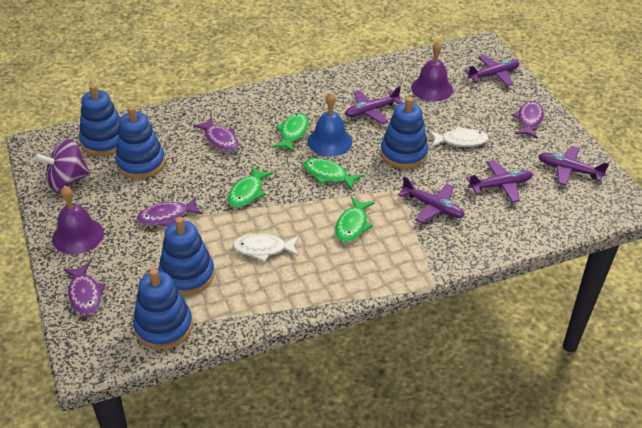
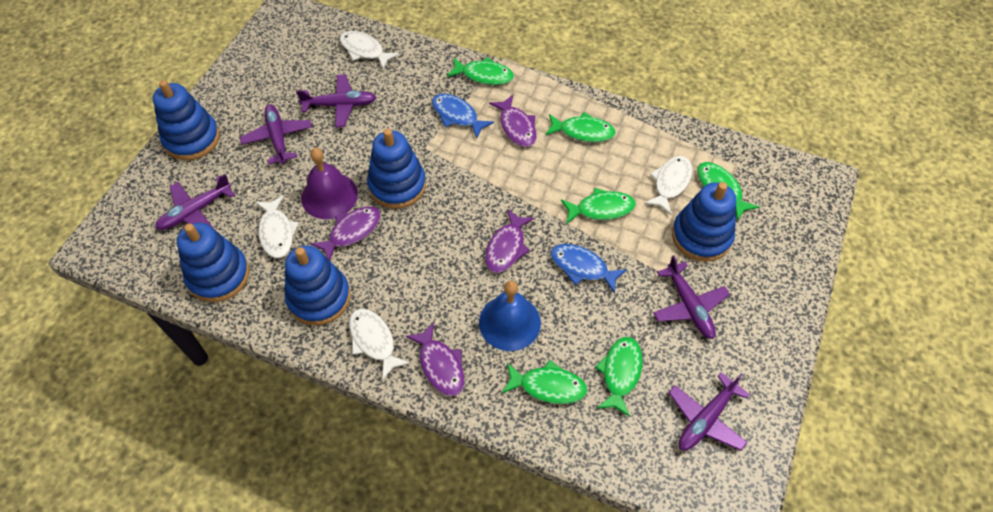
blue fish: 0 -> 2
green fish: 4 -> 6
purple bell: 2 -> 1
purple spinning top: 1 -> 0
white fish: 2 -> 4

